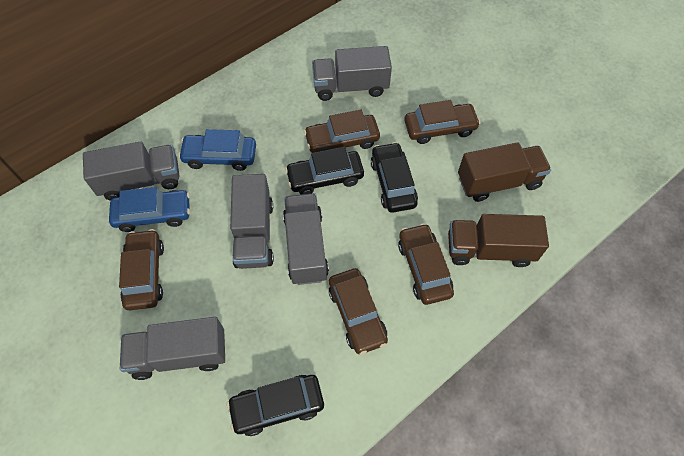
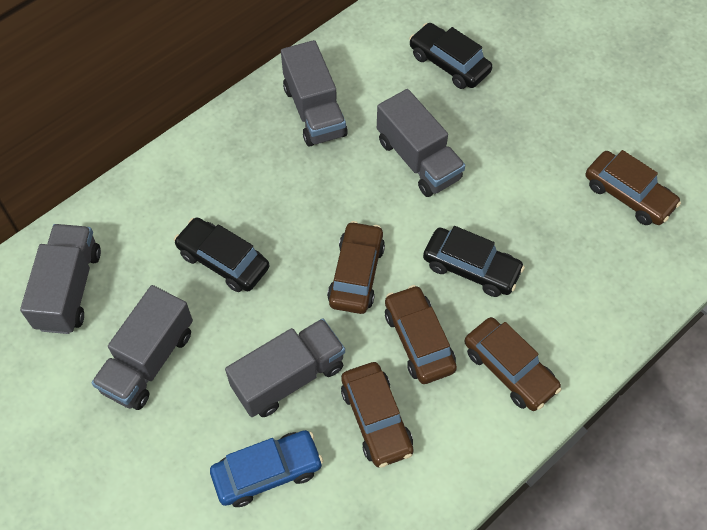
blue car: 2 -> 1
brown truck: 2 -> 0

